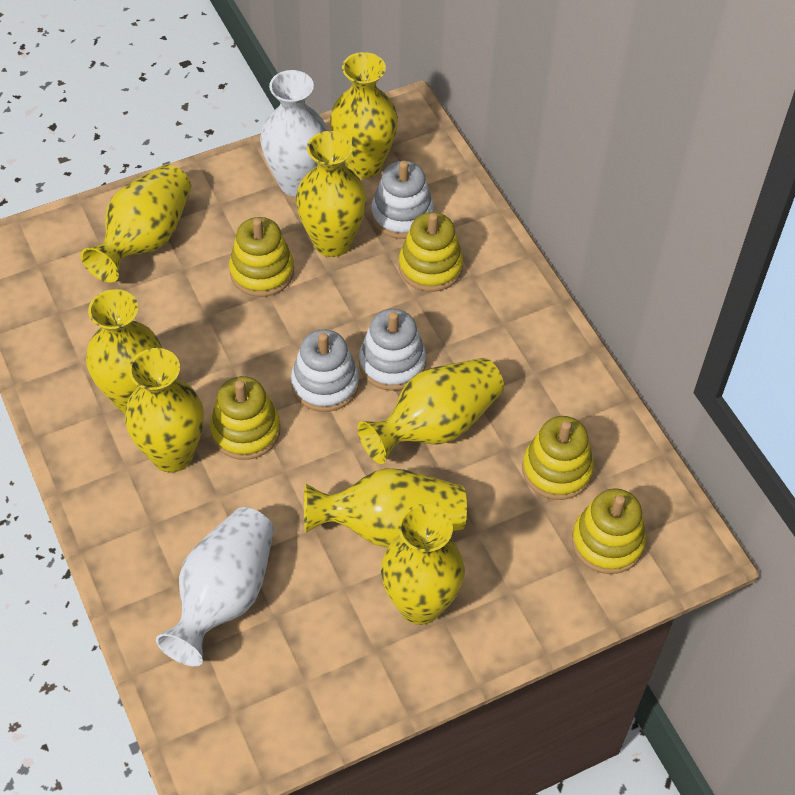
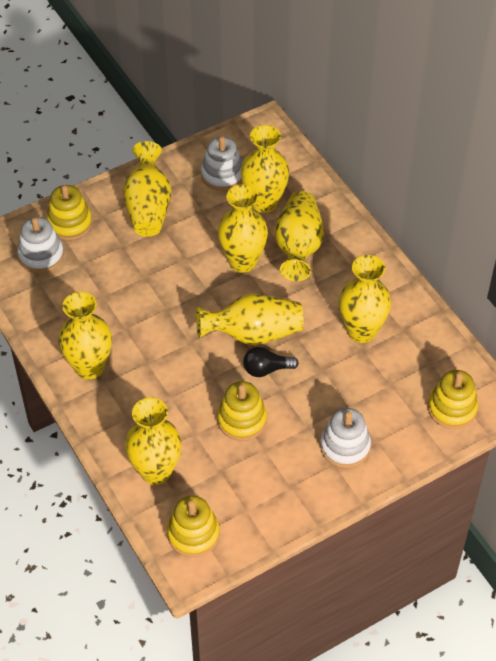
black light bulb: 0 -> 1
white vase: 2 -> 0
yellow stacking toy: 5 -> 4

